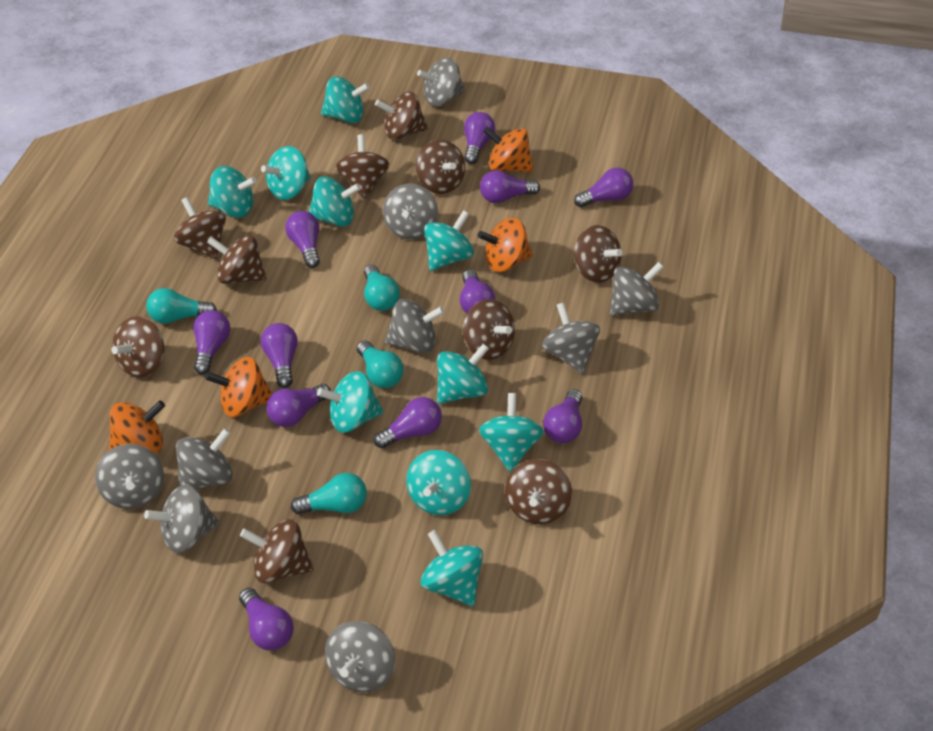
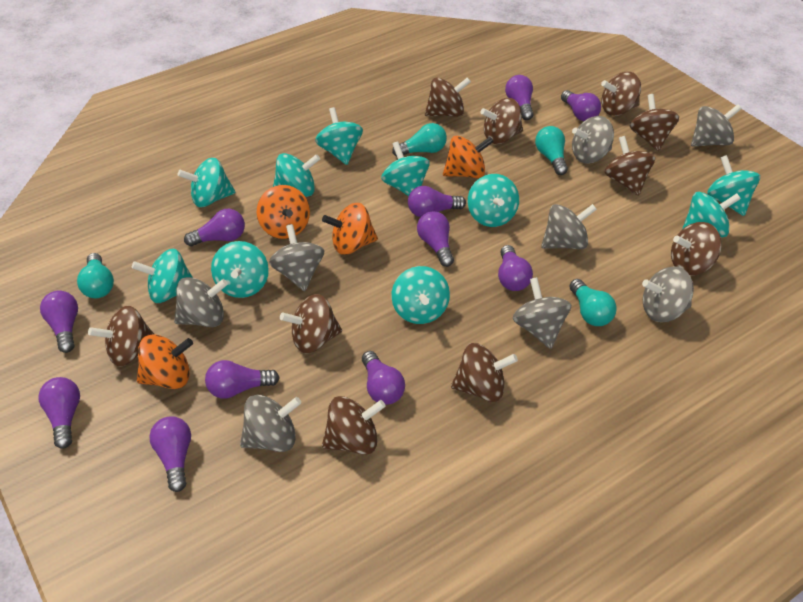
grey spinning top: 9 -> 8

